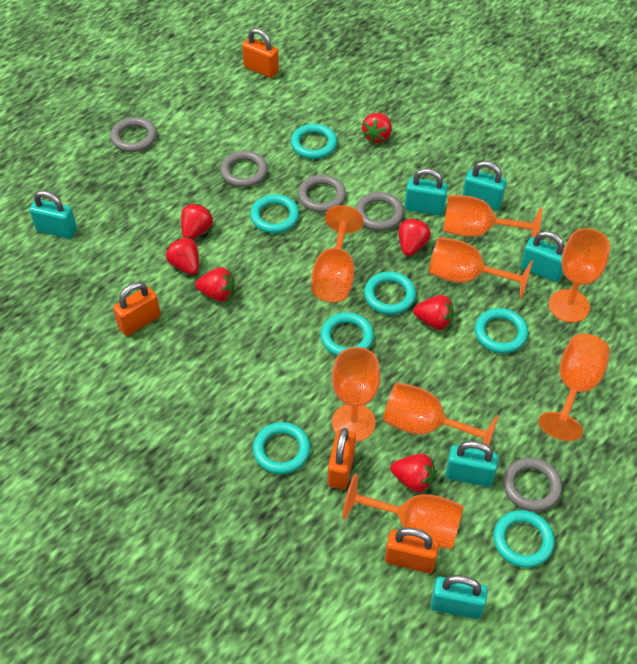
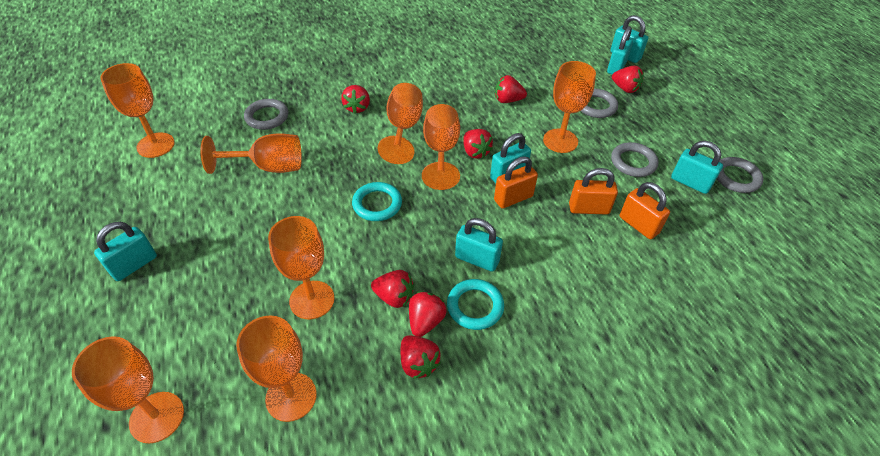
grey ring: 5 -> 4
orange padlock: 4 -> 3
turquoise ring: 7 -> 2

